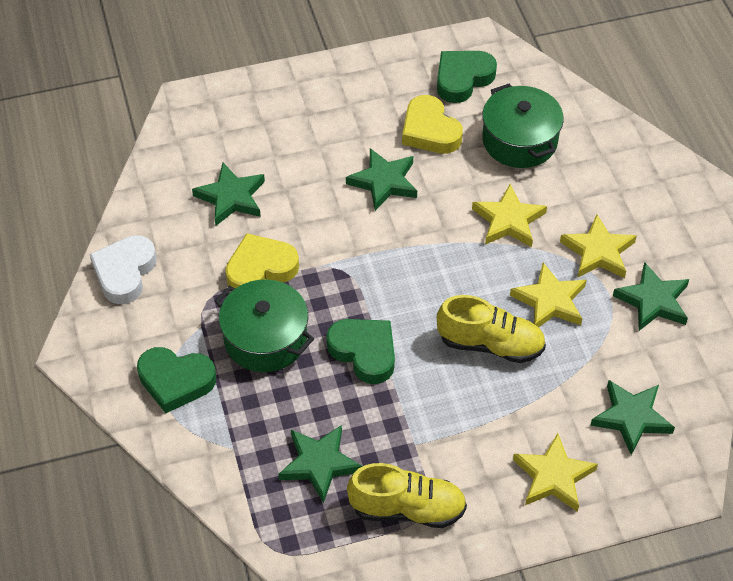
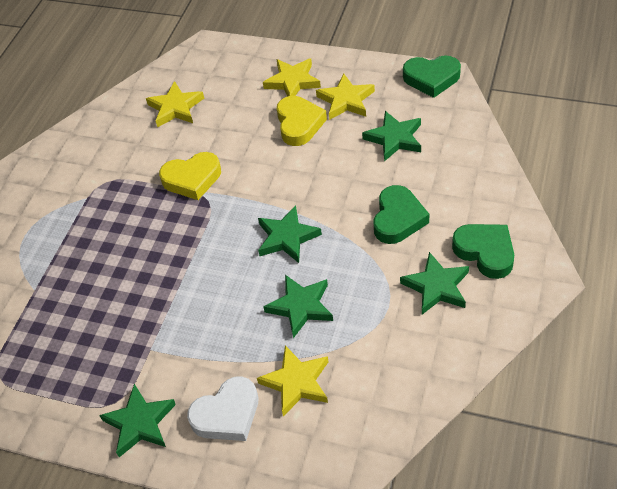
green pot: 2 -> 0
yellow shoe: 2 -> 0

